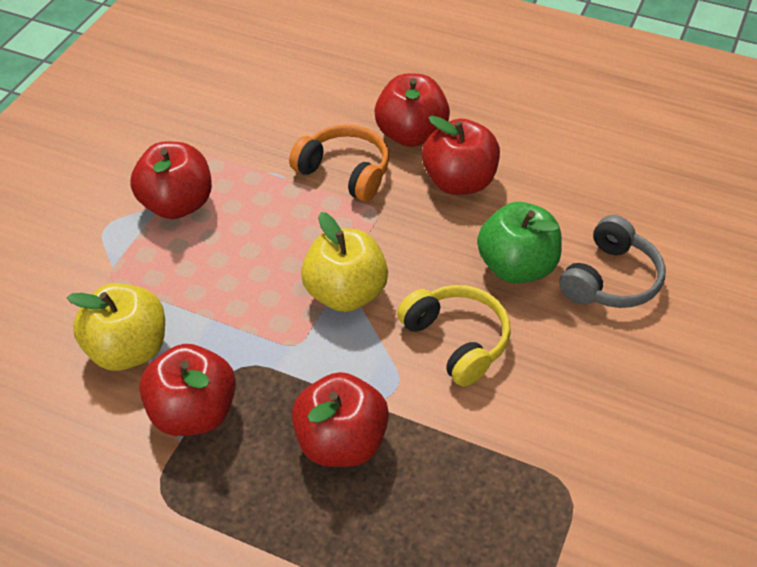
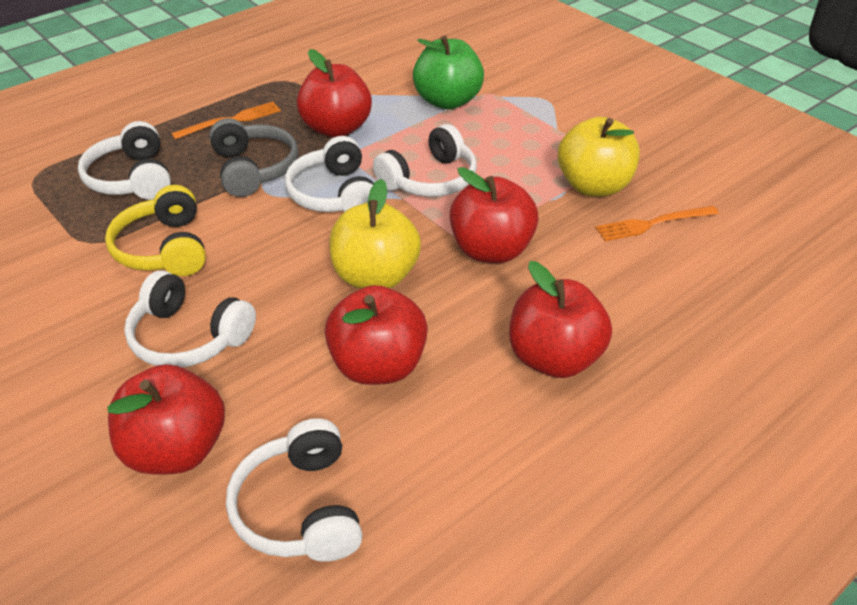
orange fork: 0 -> 2
orange headphones: 1 -> 0
white headphones: 0 -> 5

